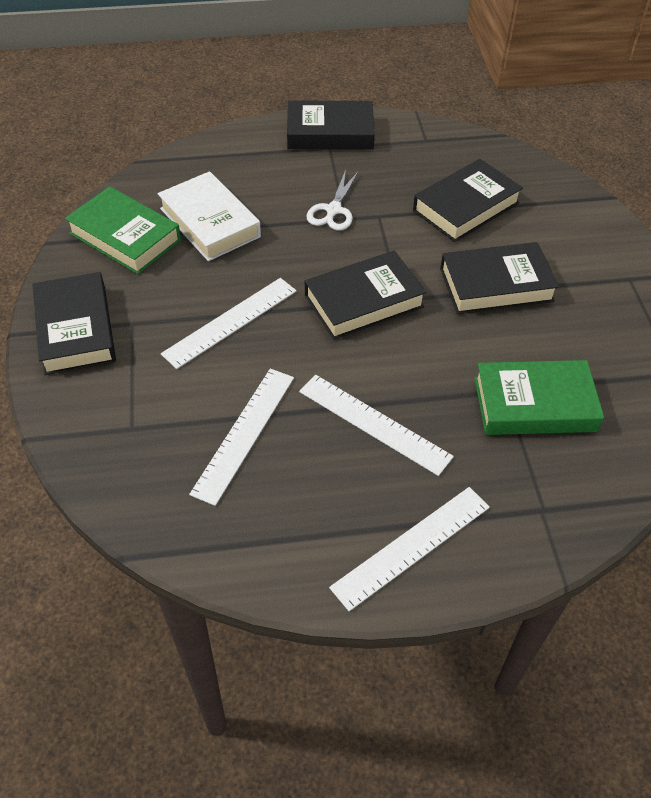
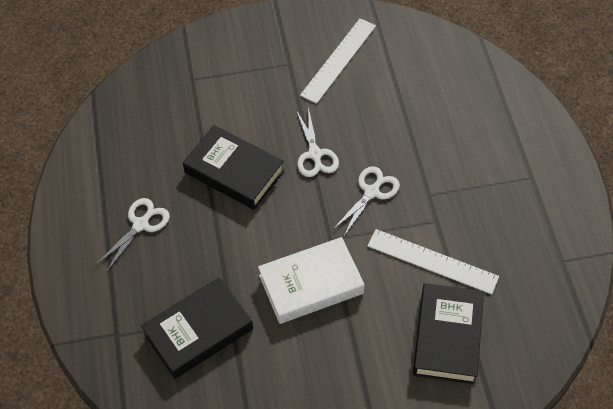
black book: 5 -> 3
green book: 2 -> 0
white ruler: 4 -> 2
white scissors: 1 -> 3

